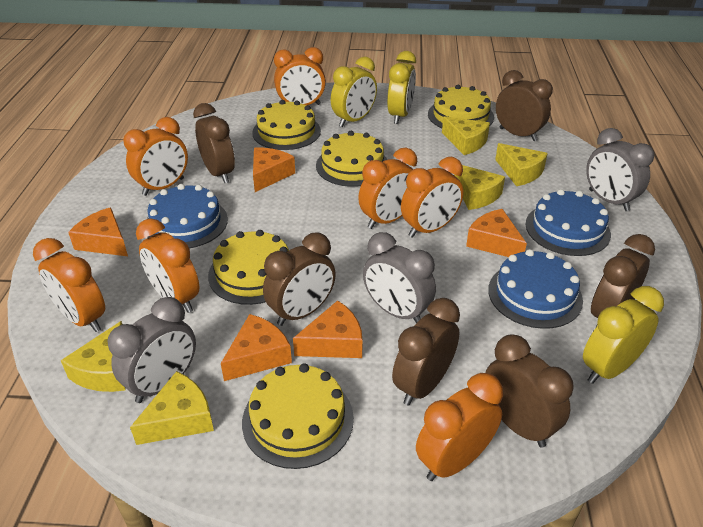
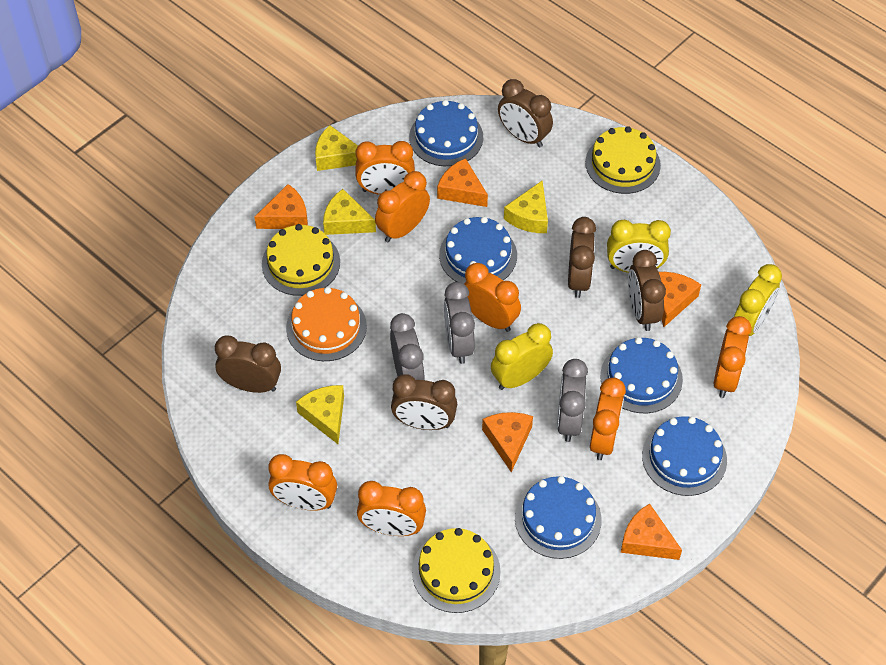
blue cake: 3 -> 5
brown clock: 6 -> 5
orange cake: 0 -> 1
yellow cake: 5 -> 3
yellow cheese: 5 -> 4

